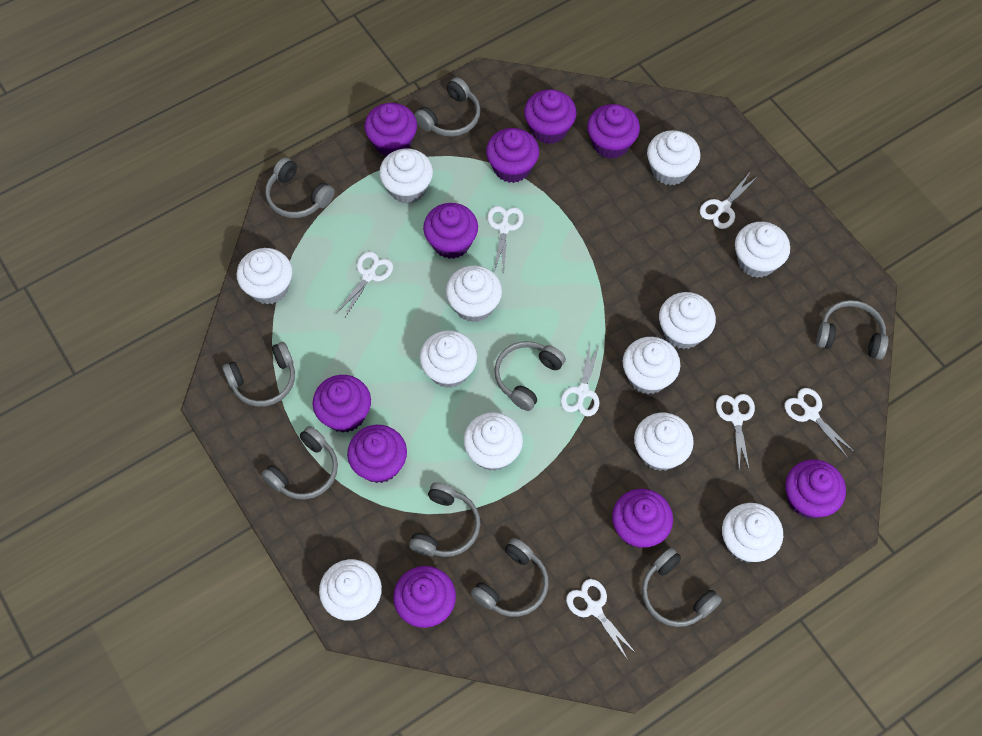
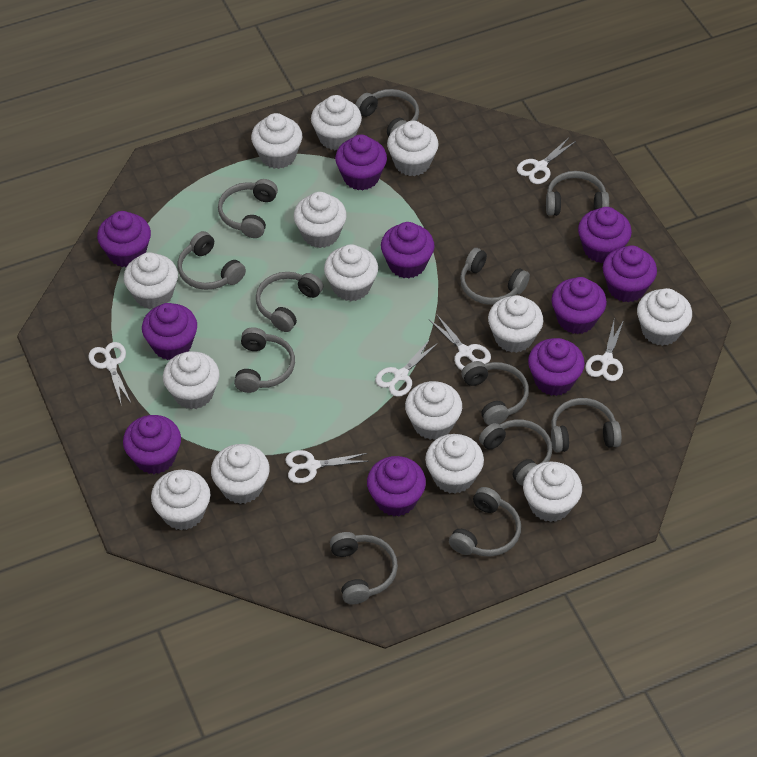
grey headphones: 9 -> 12
white cupcake: 12 -> 14
white scissors: 7 -> 6

